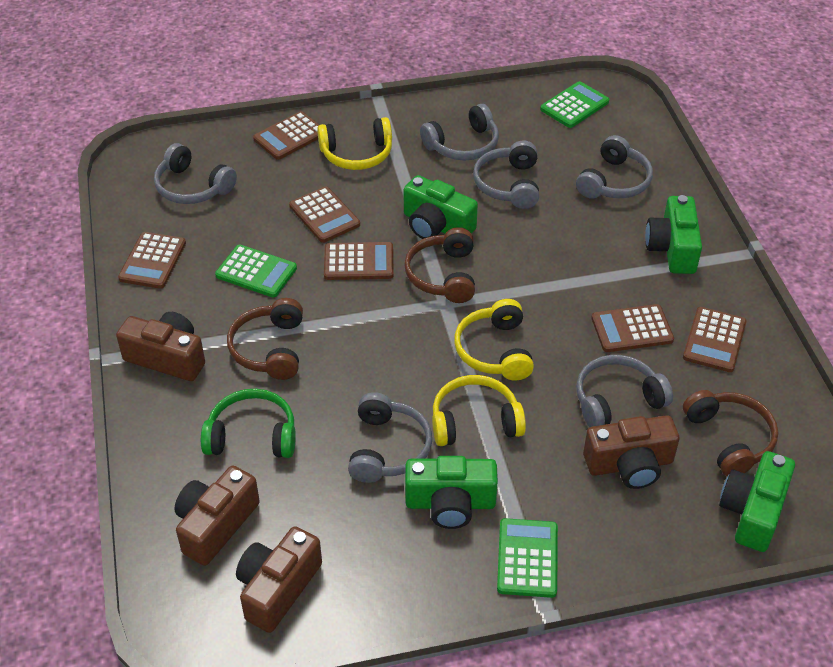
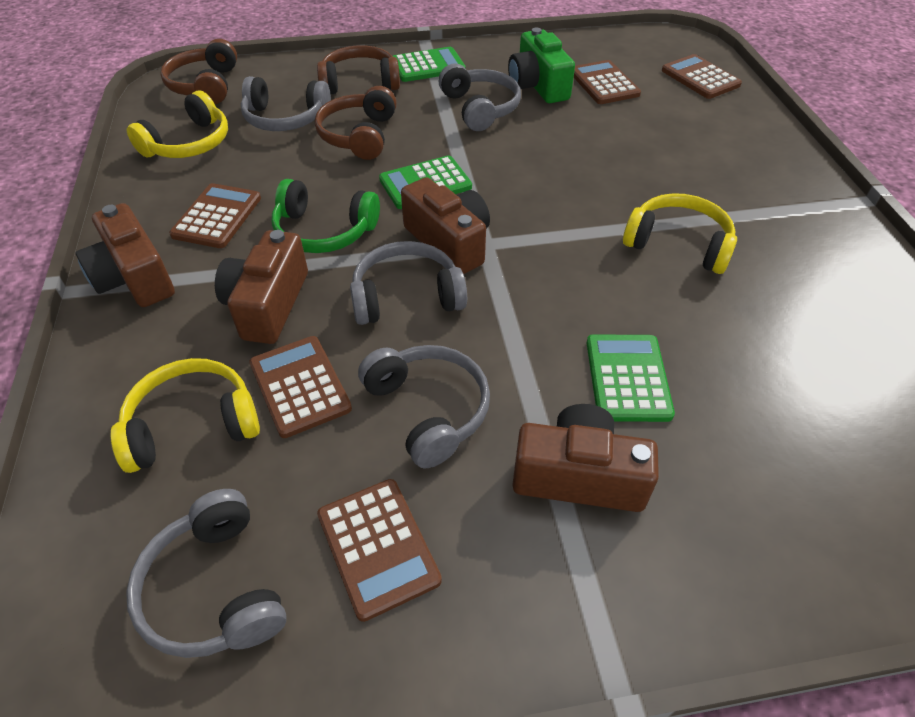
brown calculator: 6 -> 5
green camera: 4 -> 1
grey headphones: 6 -> 5

